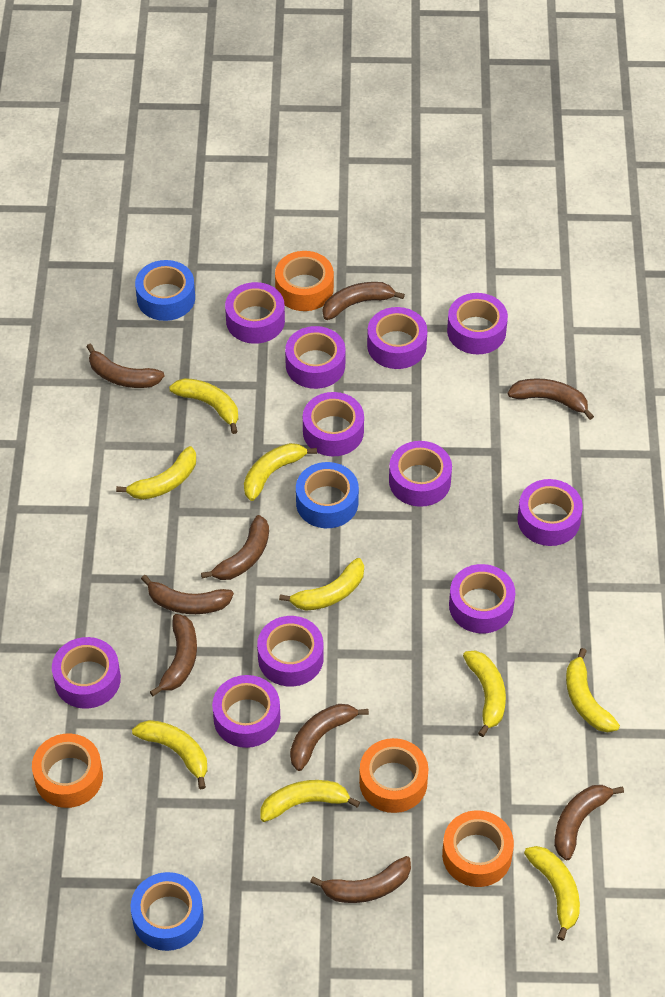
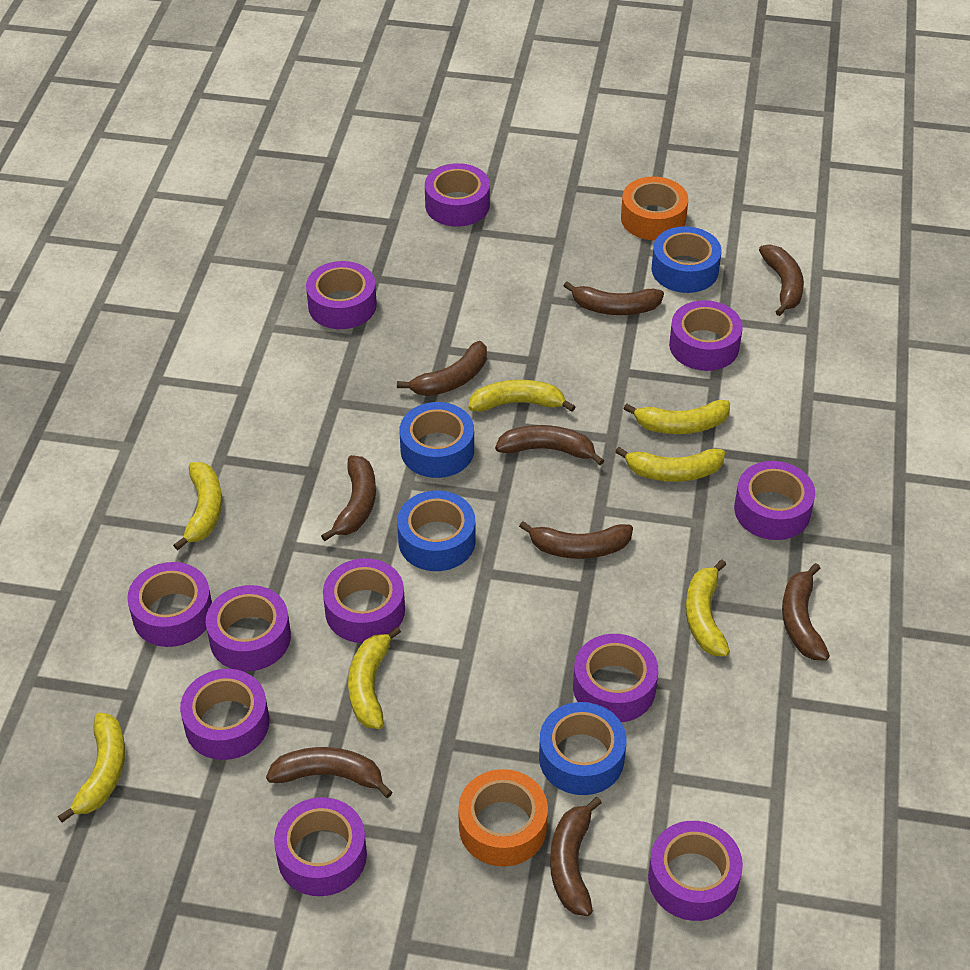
blue tape: 3 -> 4
orange tape: 4 -> 2
yellow banana: 9 -> 7

